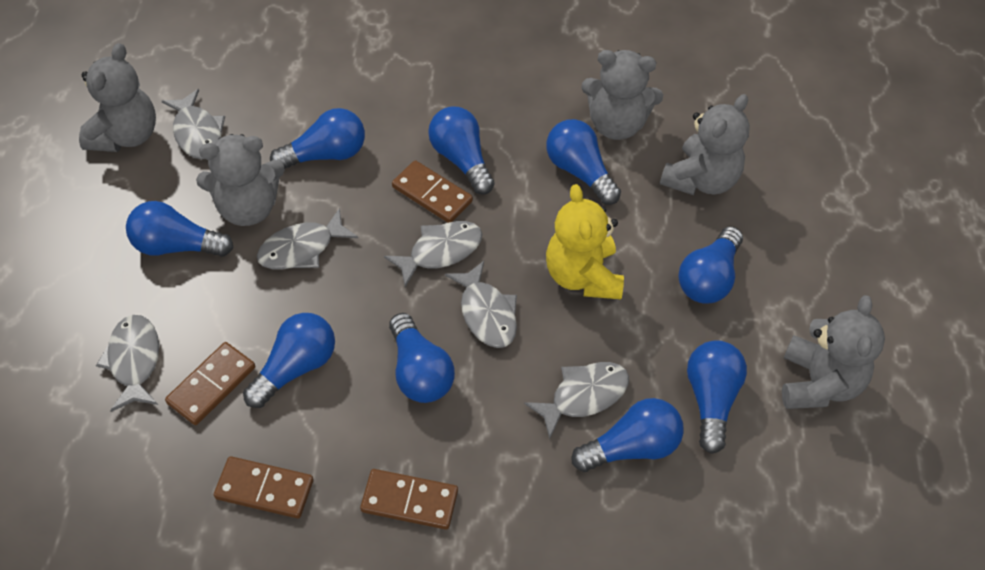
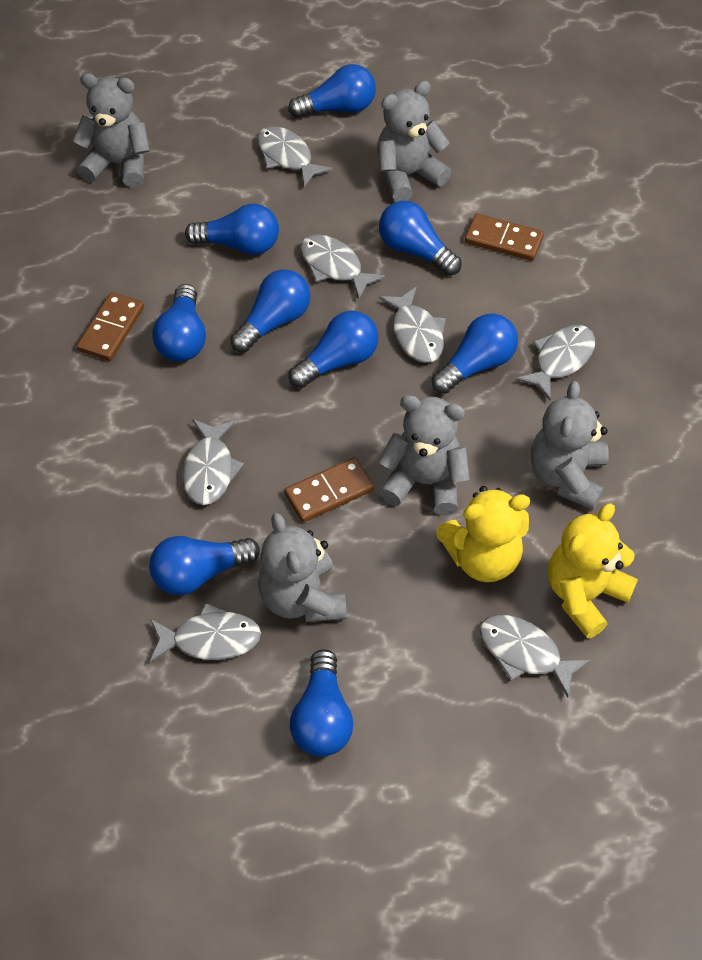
brown domino: 4 -> 3
grey fish: 6 -> 7
yellow teddy bear: 1 -> 2

